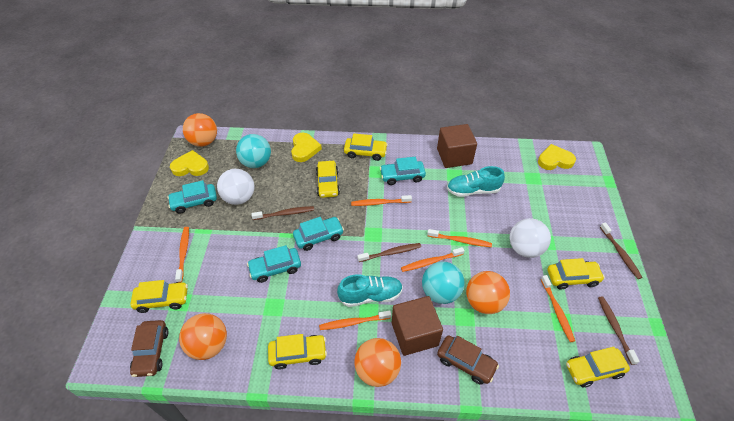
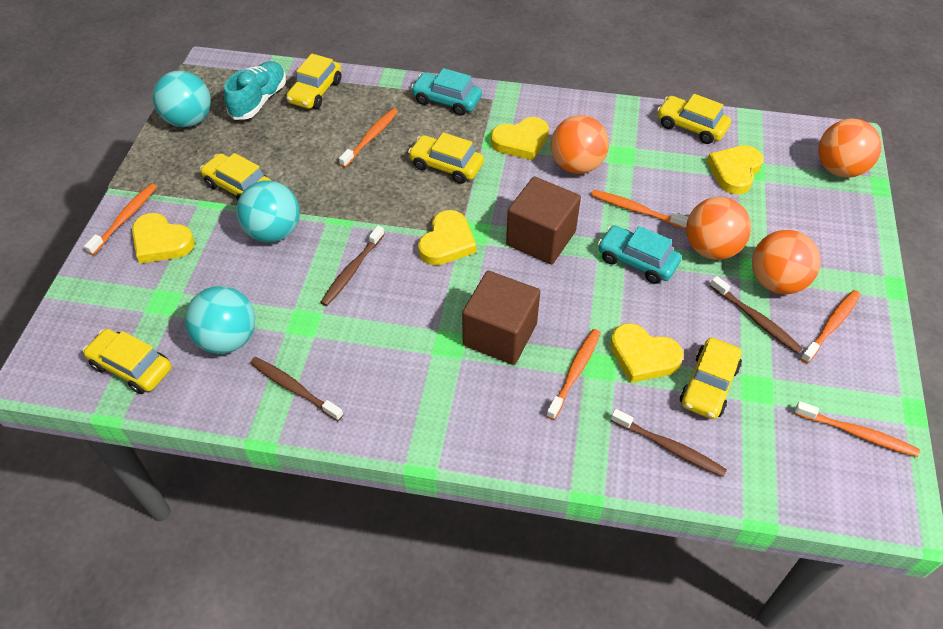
brown car: 2 -> 0
turquoise ball: 2 -> 3
turquoise car: 4 -> 2
turquoise shoe: 2 -> 1
white ball: 2 -> 0
yellow heart: 3 -> 5

